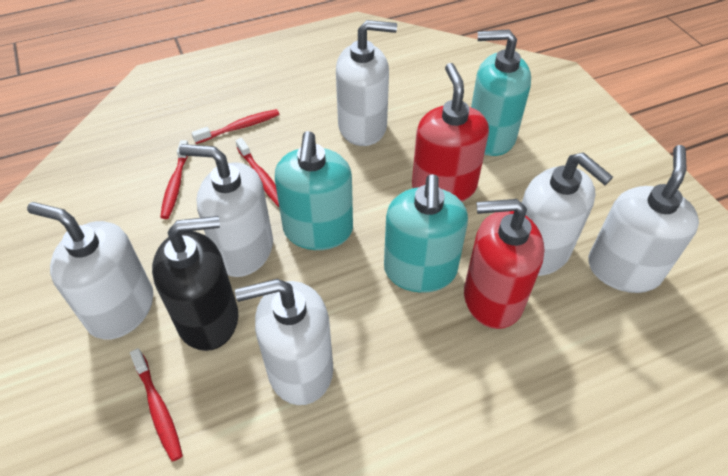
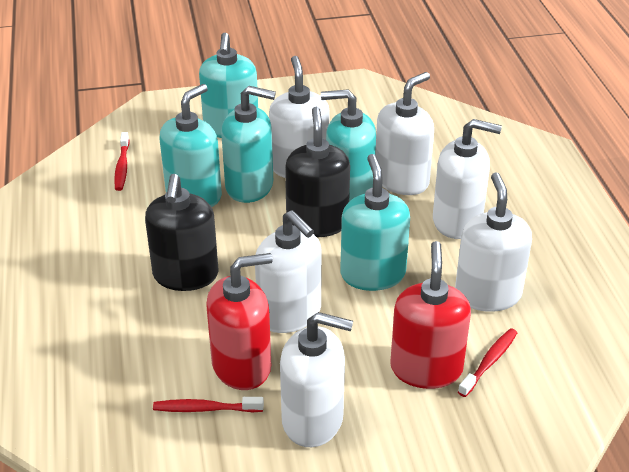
black soap dispenser: 1 -> 2
red toothbrush: 4 -> 3
turquoise soap dispenser: 3 -> 5

